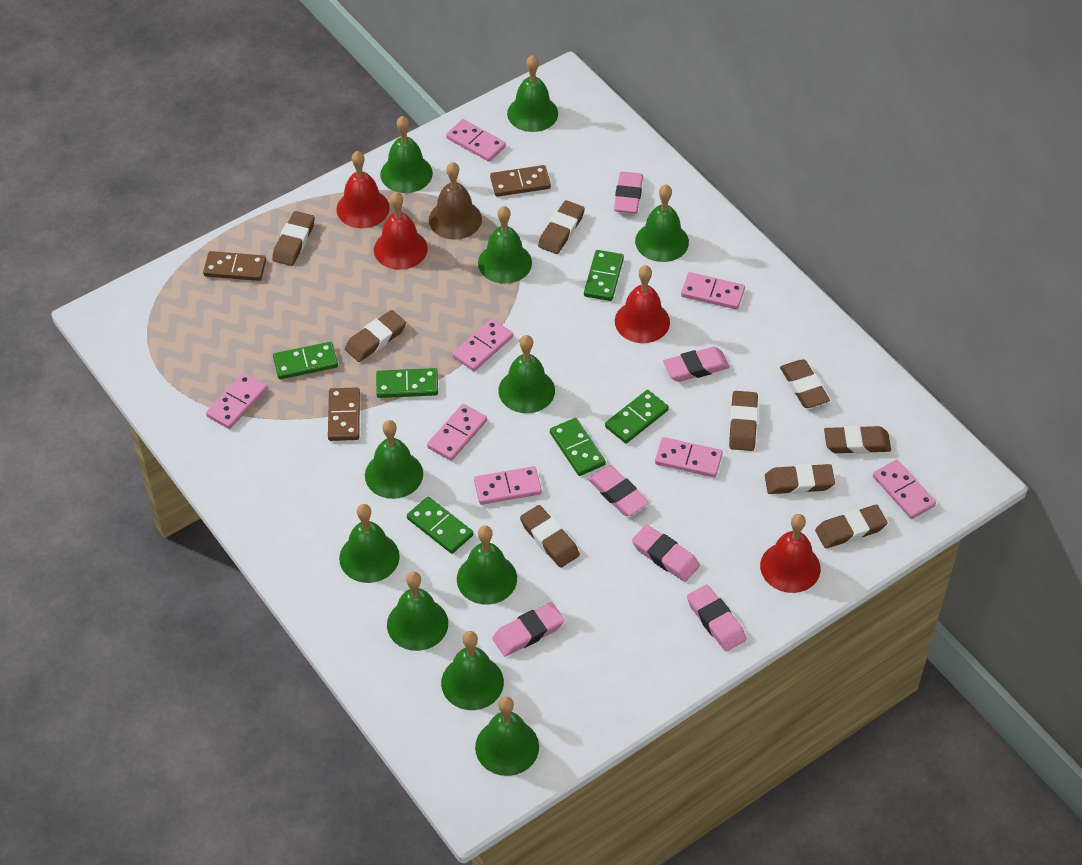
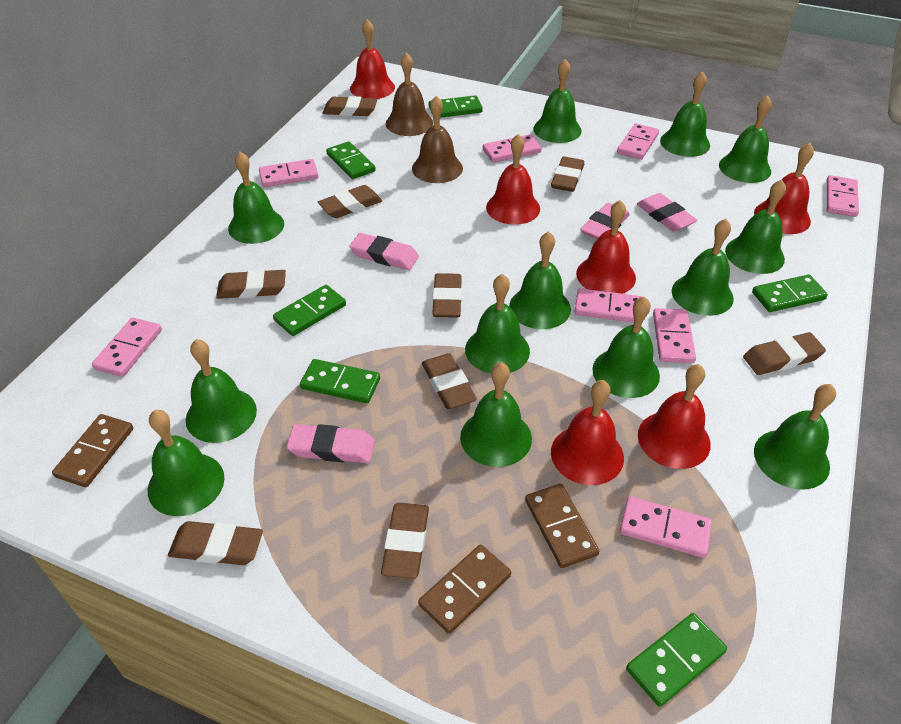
brown bell: 1 -> 2
green bell: 11 -> 13
pink eraser: 6 -> 4
red bell: 4 -> 6

